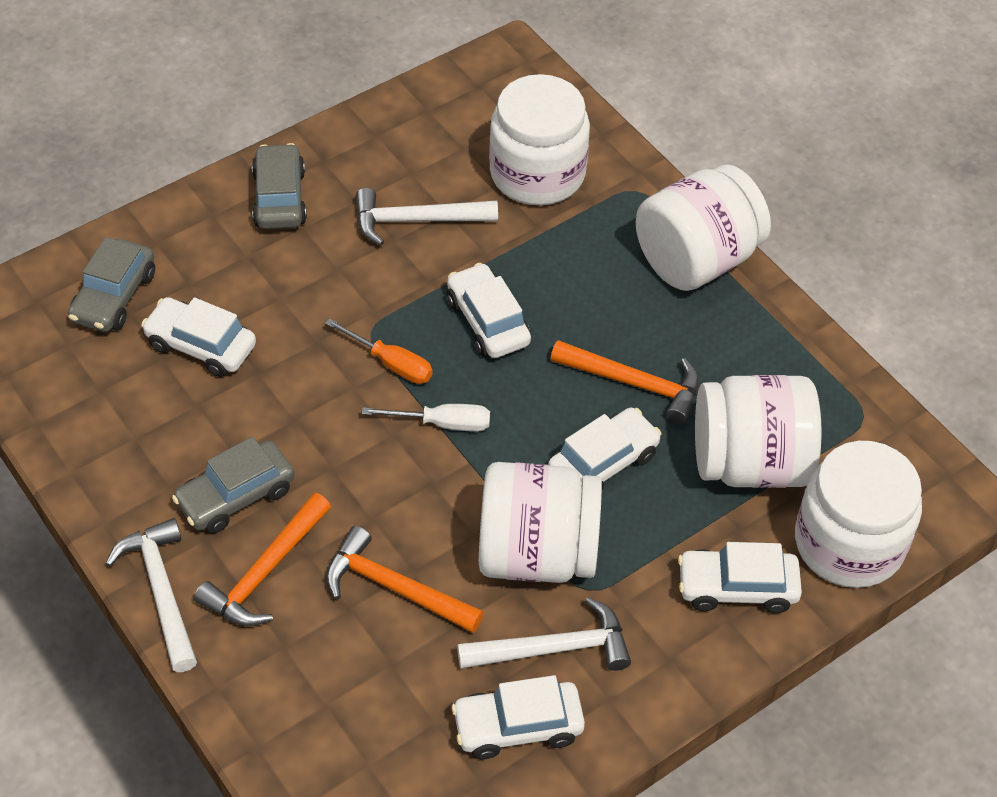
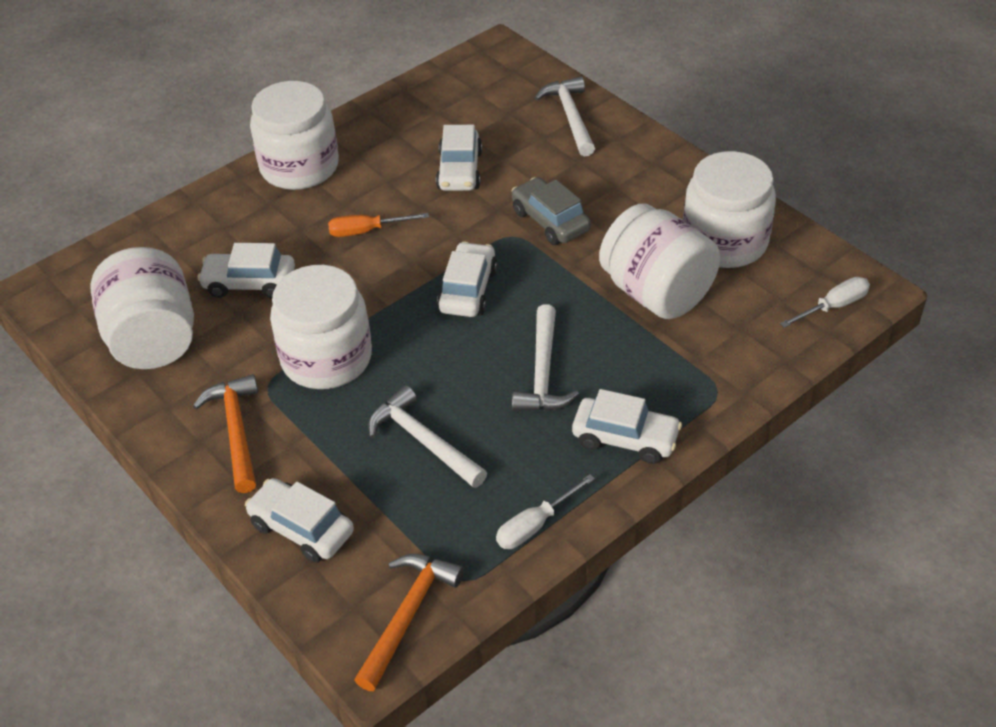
grey car: 3 -> 1
orange hammer: 3 -> 2
white screwdriver: 1 -> 2

